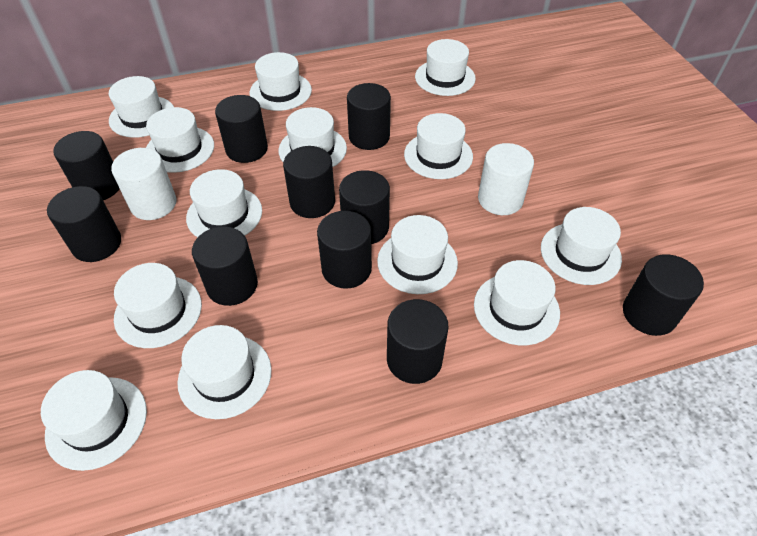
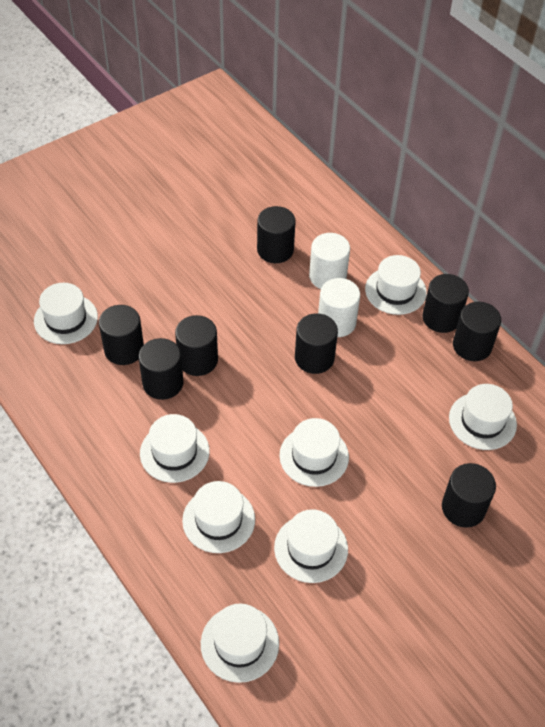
black cylinder: 10 -> 8
white hat: 13 -> 8

